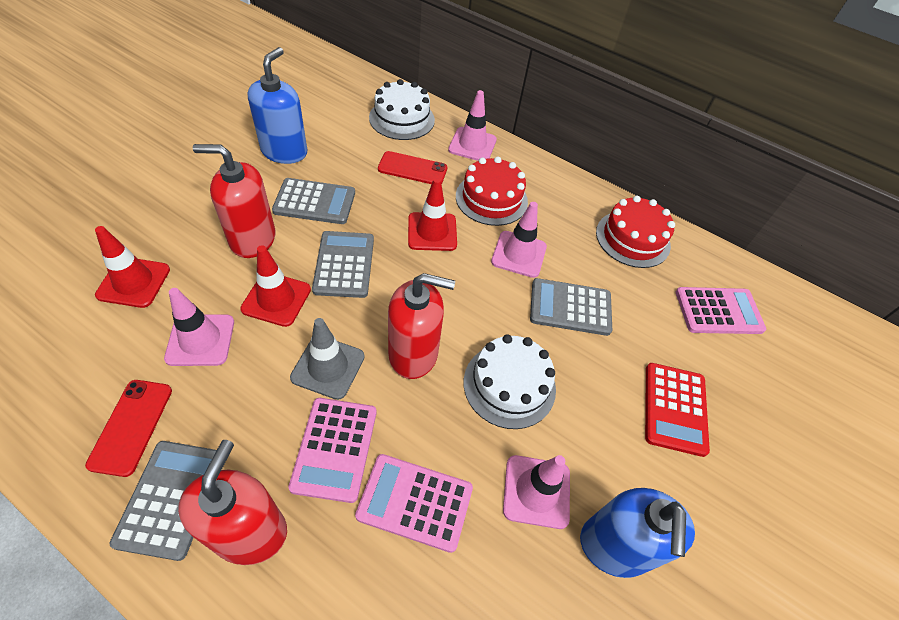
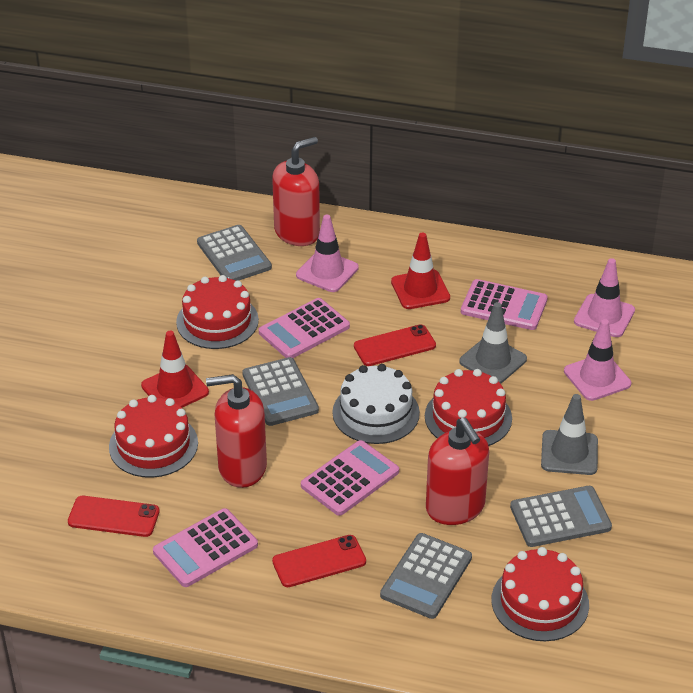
blue soap dispenser: 2 -> 0
grey traffic cone: 1 -> 2
pink calculator: 3 -> 4
pink traffic cone: 4 -> 3
red cake: 2 -> 4
red calculator: 1 -> 0
red phone: 2 -> 3
red traffic cone: 3 -> 2
white cake: 2 -> 1

